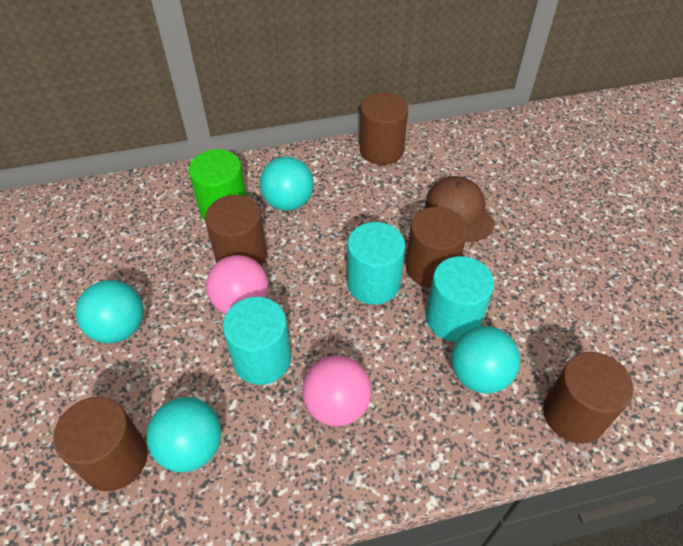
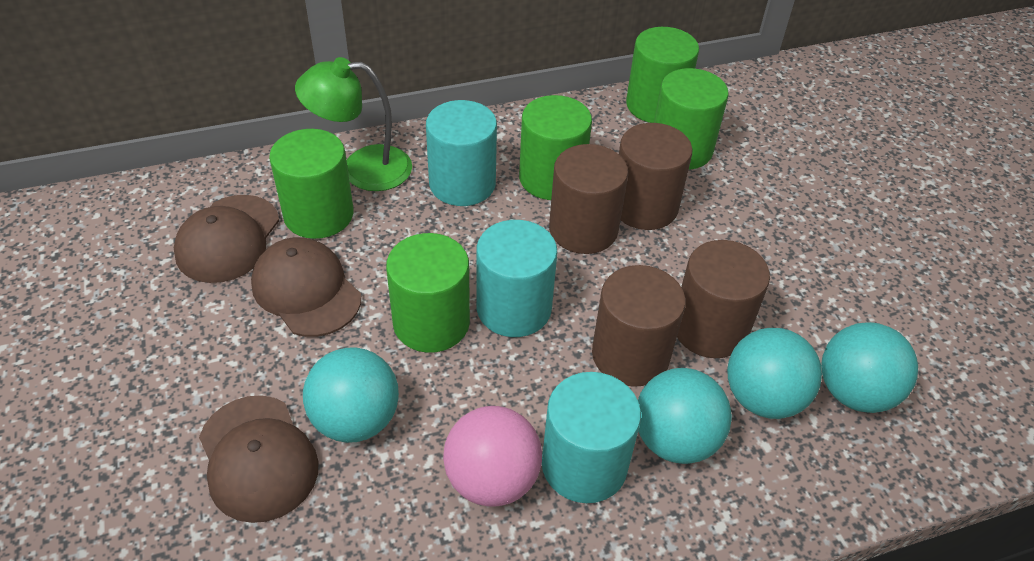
brown cap: 1 -> 3
brown cylinder: 5 -> 4
green cylinder: 1 -> 5
green lamp: 0 -> 1
pink ball: 2 -> 1

